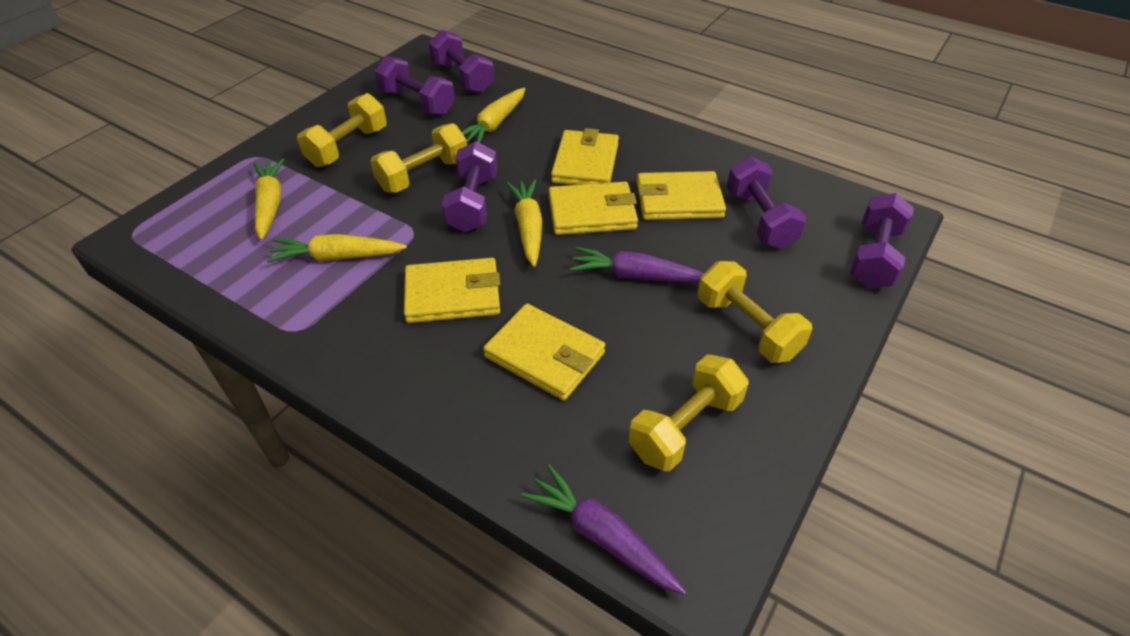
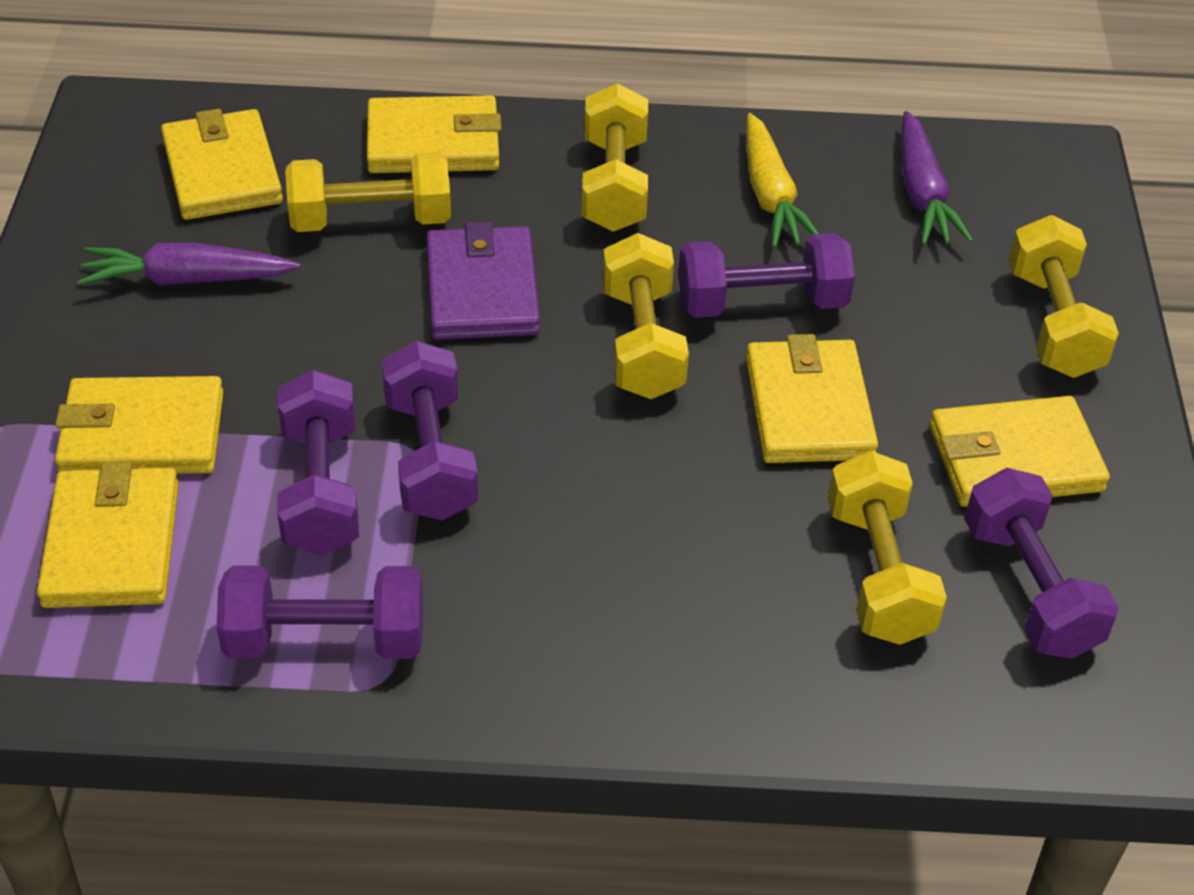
purple wallet: 0 -> 1
yellow carrot: 4 -> 1
yellow dumbbell: 4 -> 5
yellow wallet: 5 -> 6

